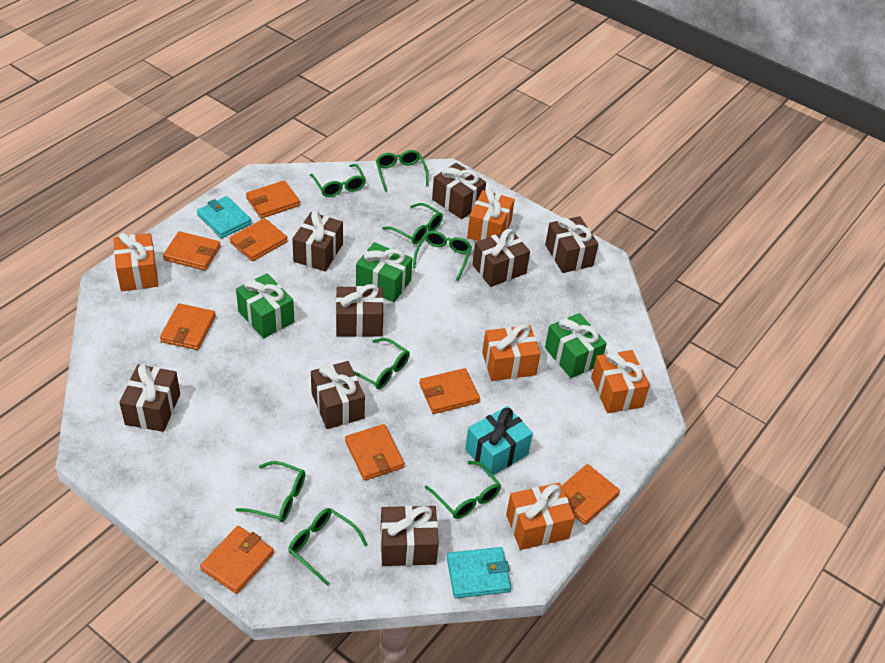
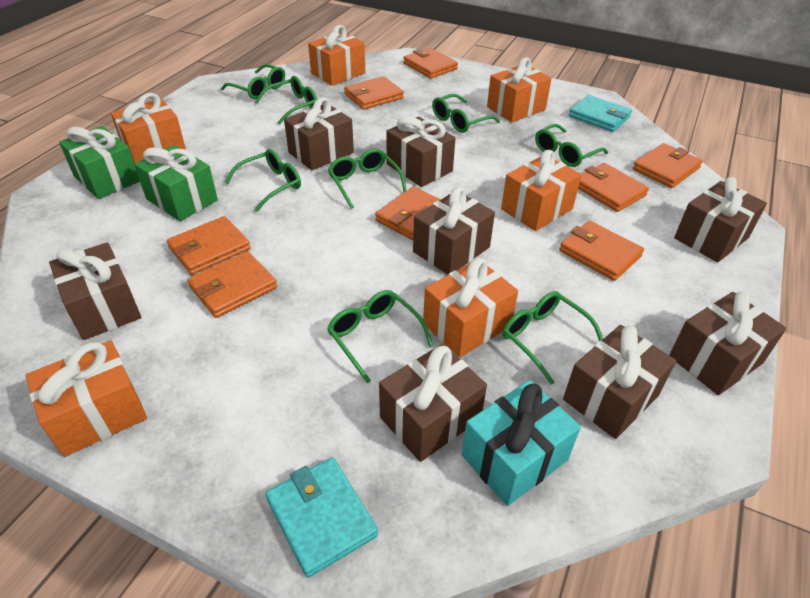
green gift: 3 -> 2
orange gift: 5 -> 6

